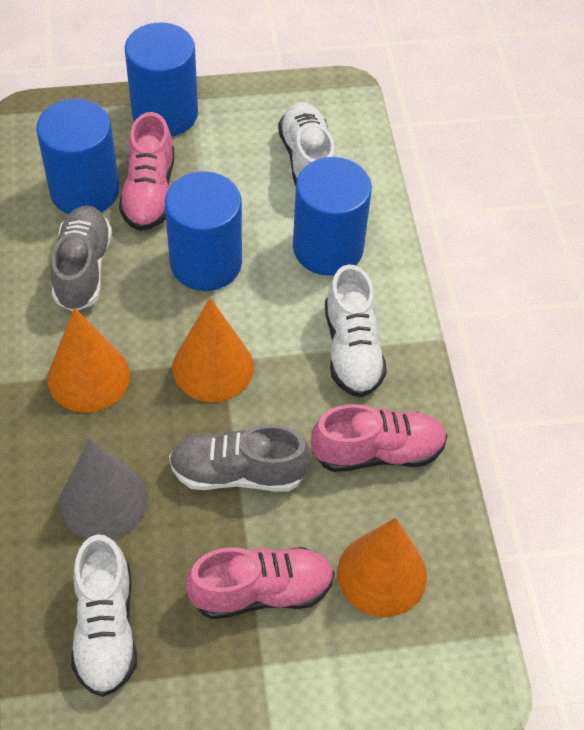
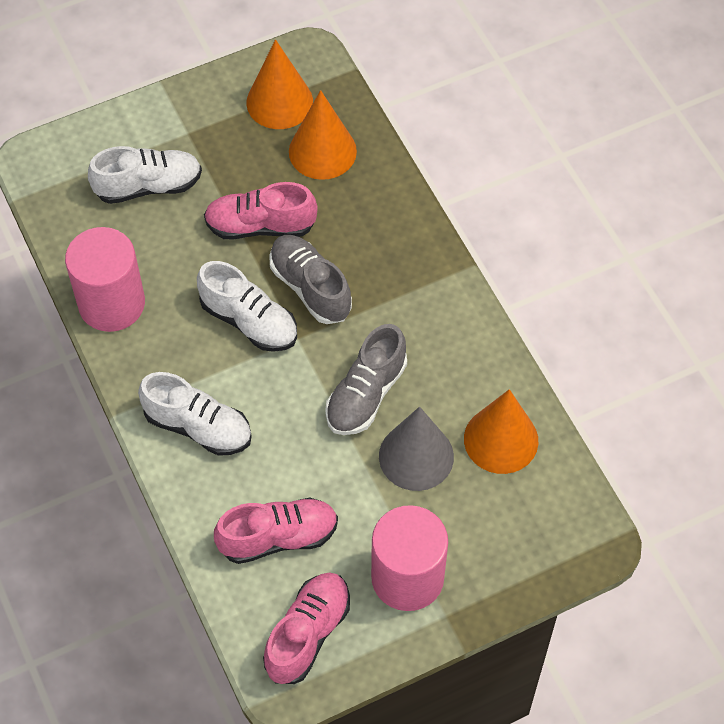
blue cylinder: 4 -> 0
pink cylinder: 0 -> 2

